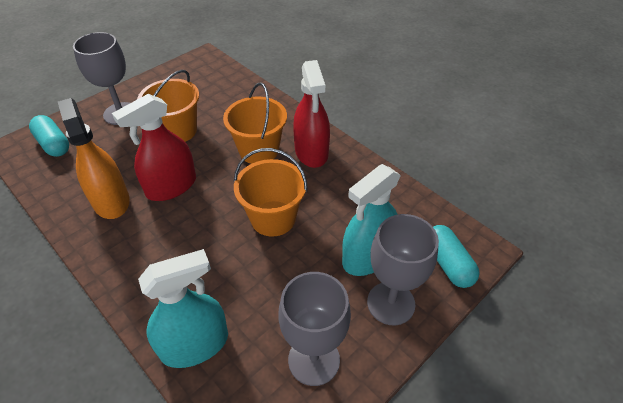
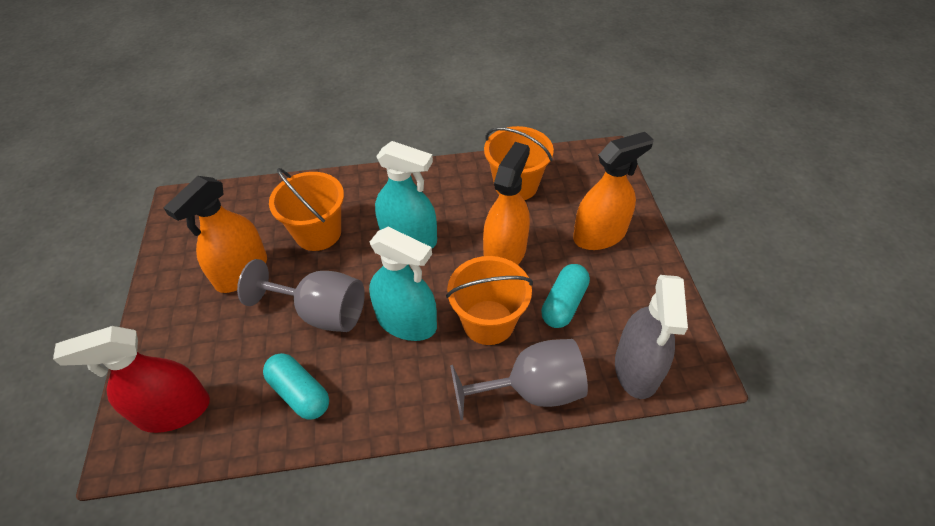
grey goblet: 3 -> 2
grey spray bottle: 0 -> 1
orange spray bottle: 1 -> 3
red spray bottle: 2 -> 1

